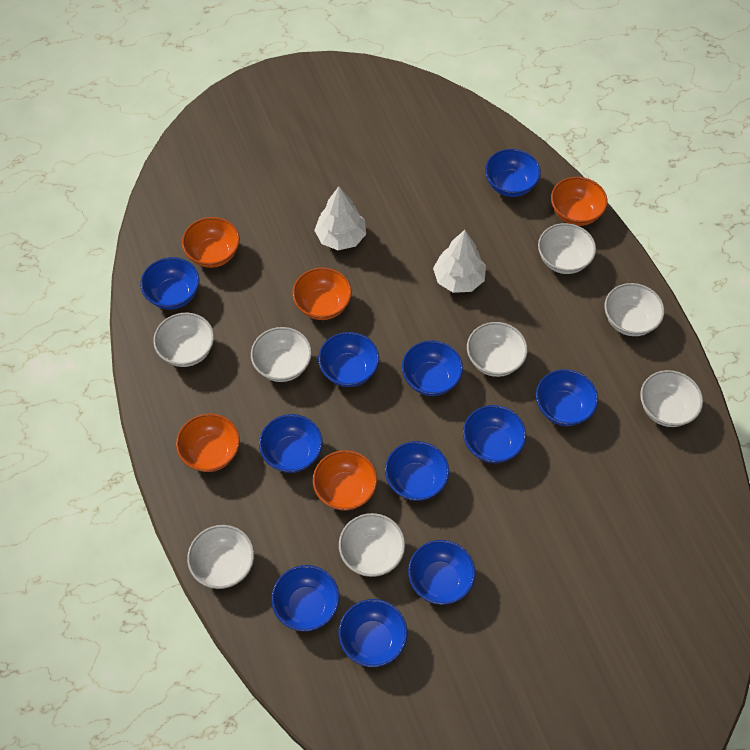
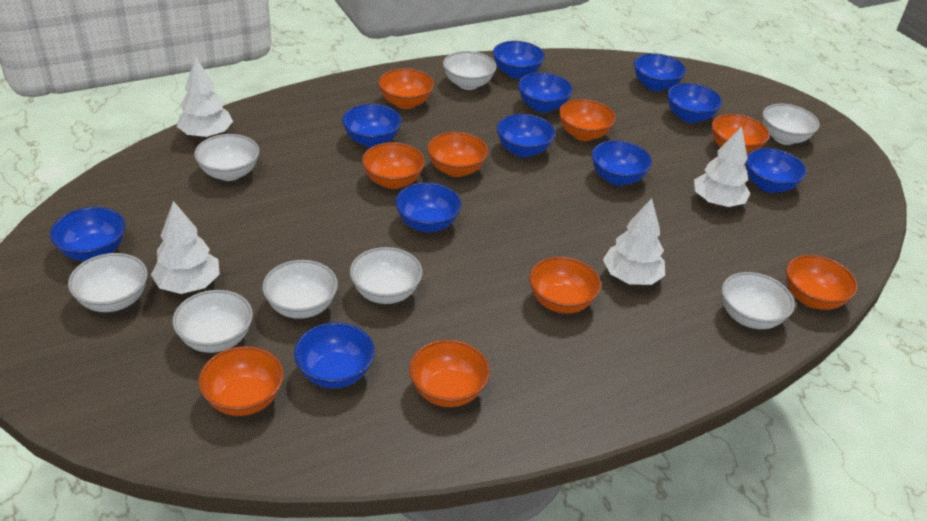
orange bowl: 5 -> 9
white tree: 2 -> 4

